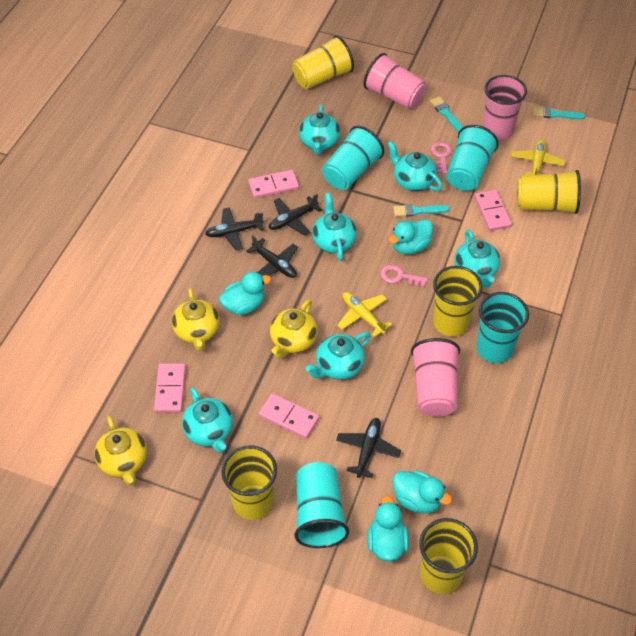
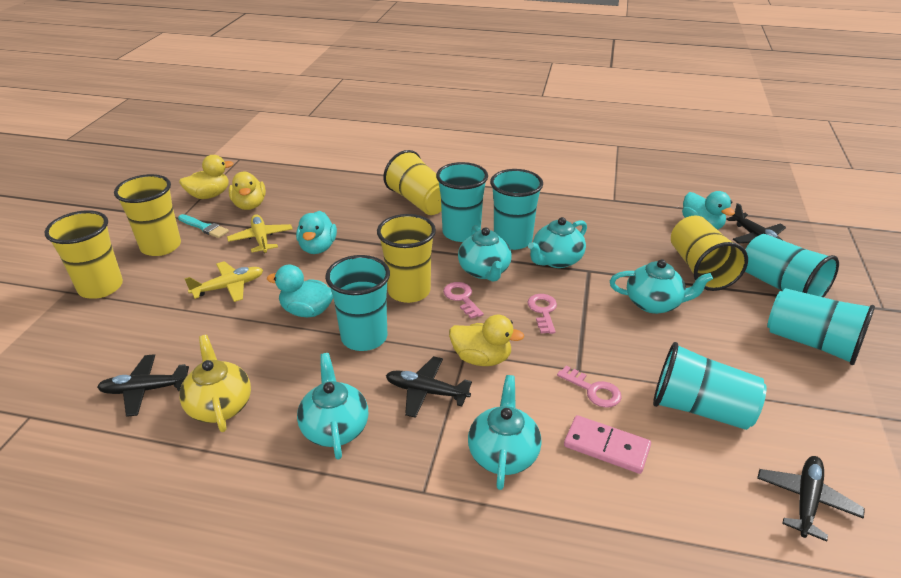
pink cup: 3 -> 0
pink domino: 4 -> 1
pink key: 2 -> 3
turquoise brush: 3 -> 1
turquoise cup: 4 -> 6
turquoise duck: 4 -> 3
turquoise teapot: 6 -> 5
yellow duck: 0 -> 3
yellow teapot: 3 -> 1

